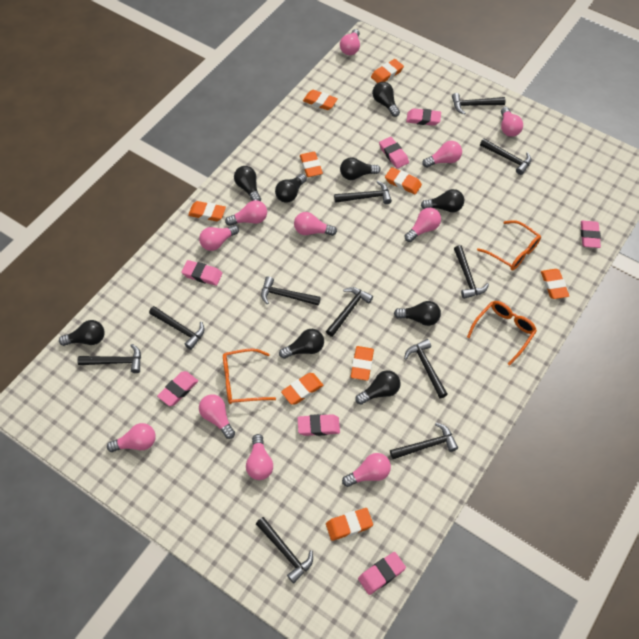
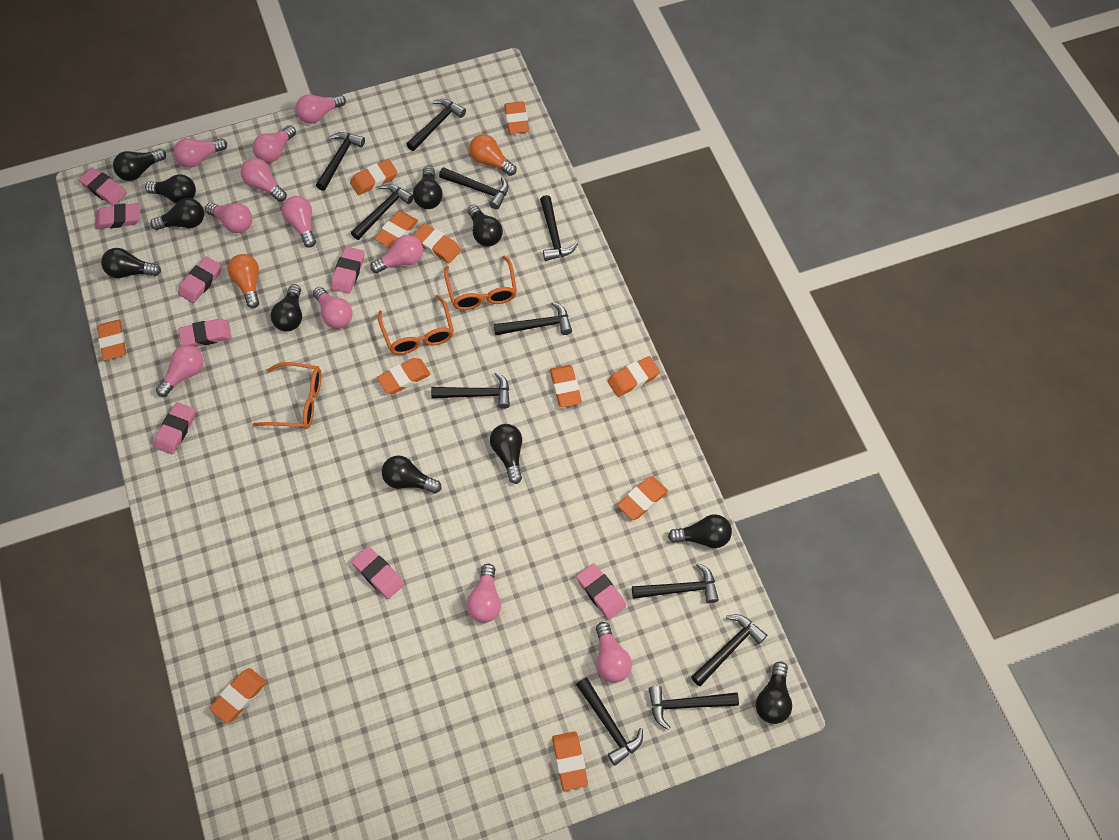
black light bulb: 9 -> 11
orange eraser: 9 -> 11
orange light bulb: 0 -> 2
pink eraser: 7 -> 8

